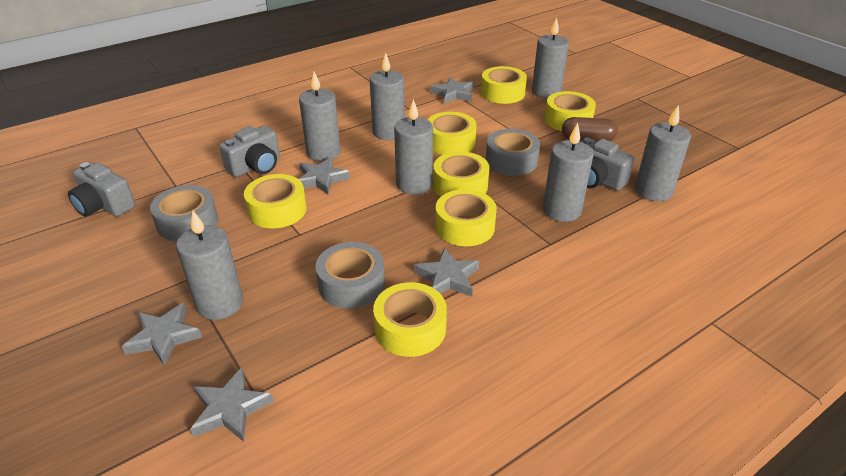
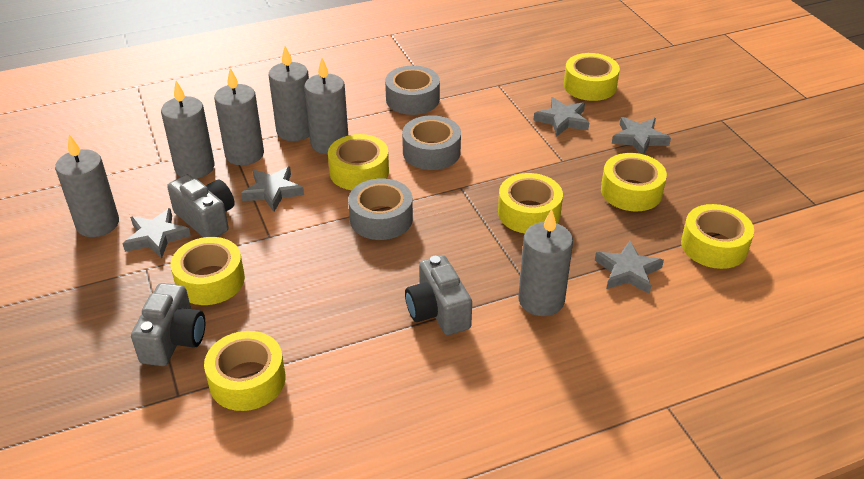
brown capsule: 1 -> 0
grey candle: 7 -> 6

